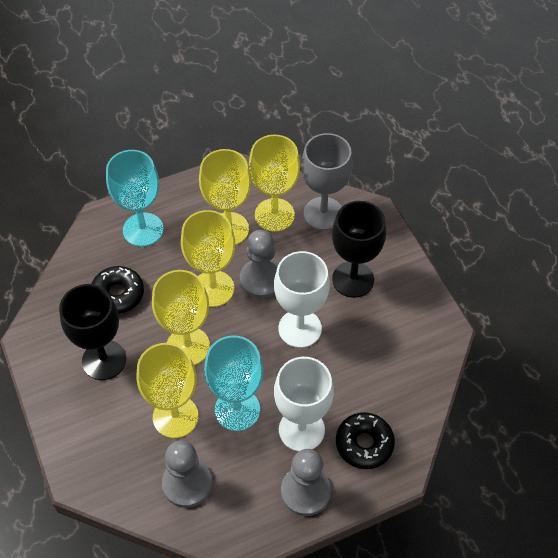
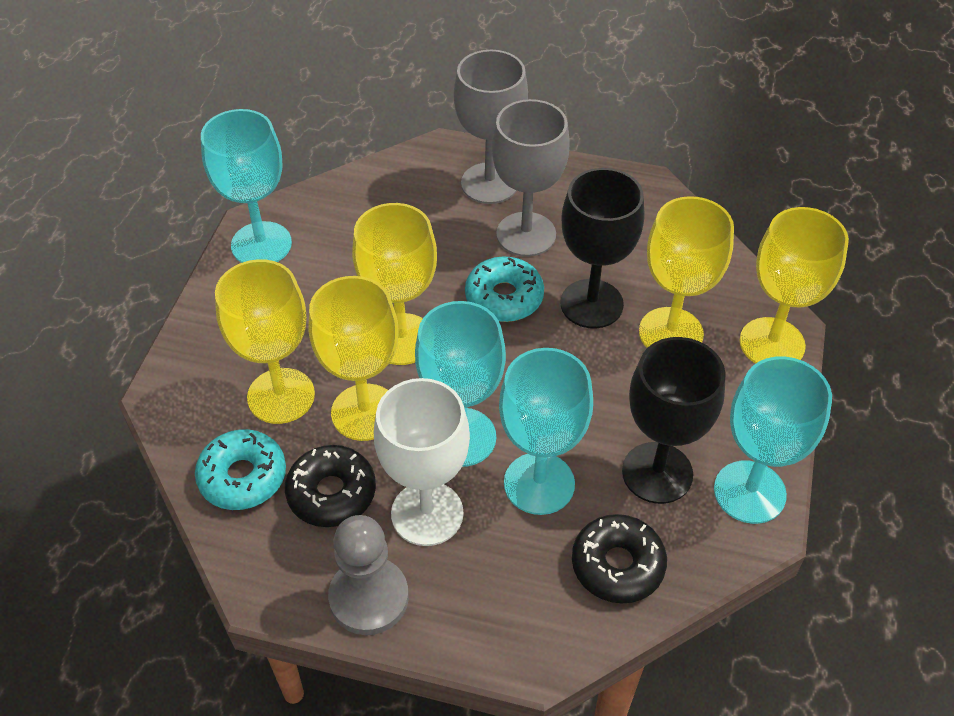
grey goblet: 1 -> 2
grey pawn: 3 -> 1
turquoise donut: 0 -> 2
turquoise goblet: 2 -> 4
white goblet: 2 -> 1

